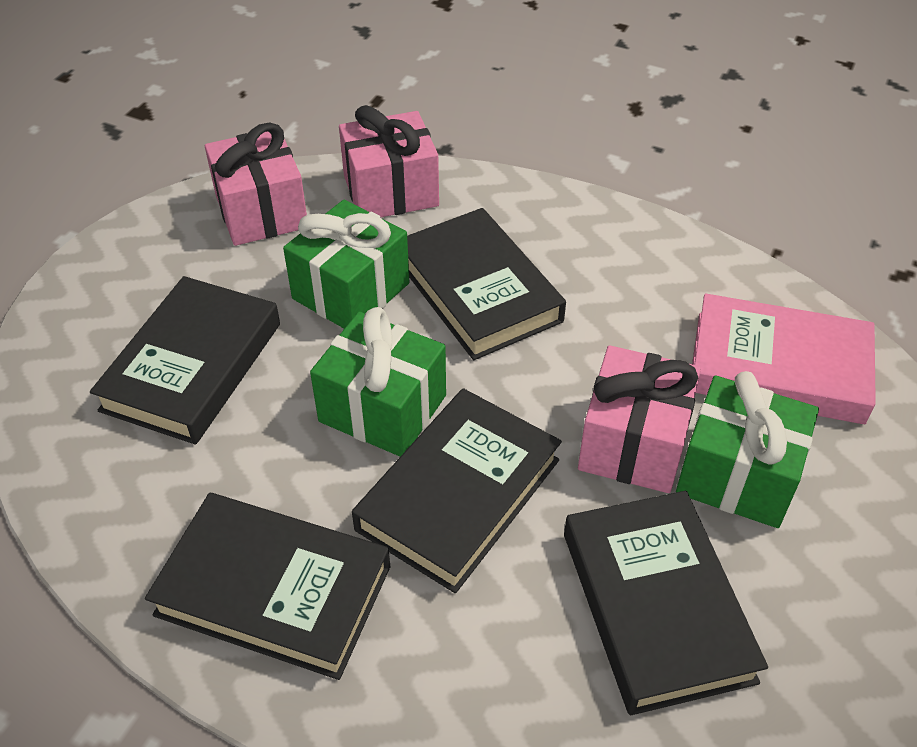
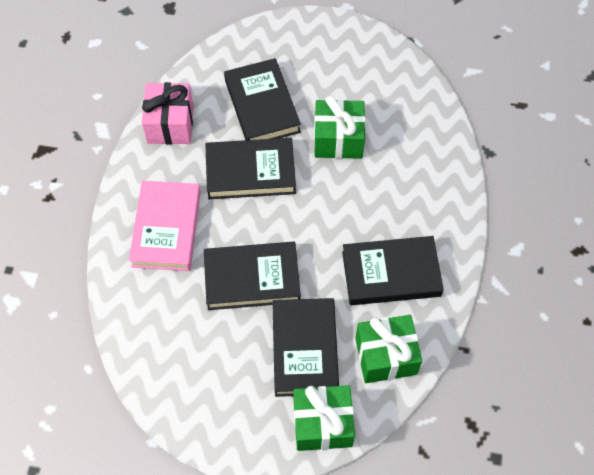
pink gift: 3 -> 1

